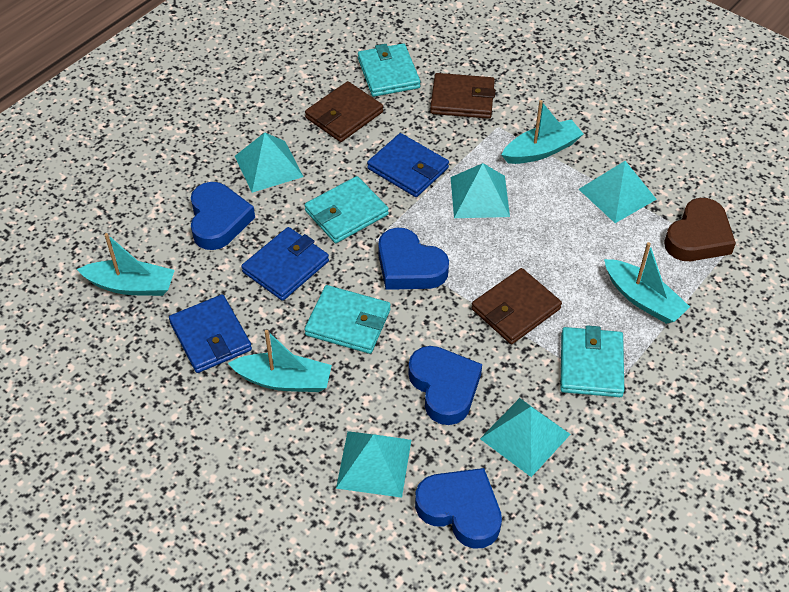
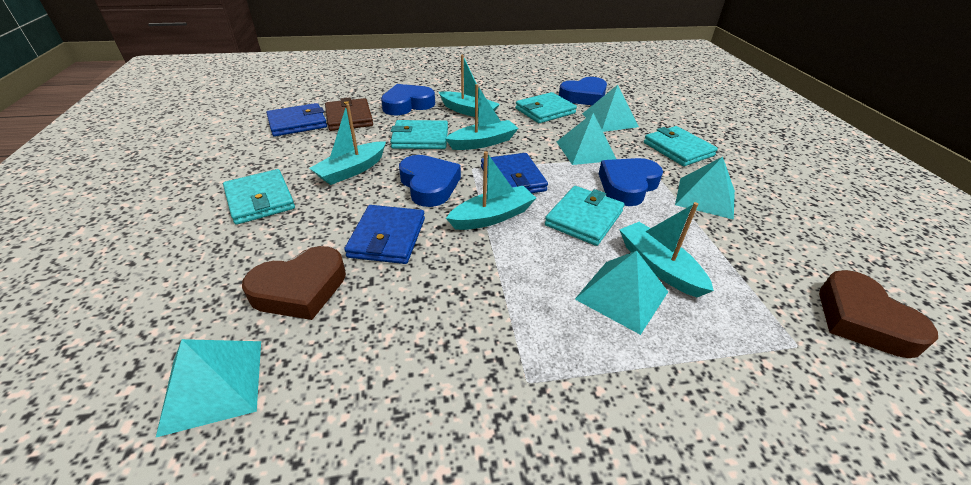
brown heart: 1 -> 2
brown wallet: 3 -> 1
turquoise boat: 4 -> 5
turquoise wallet: 4 -> 5

